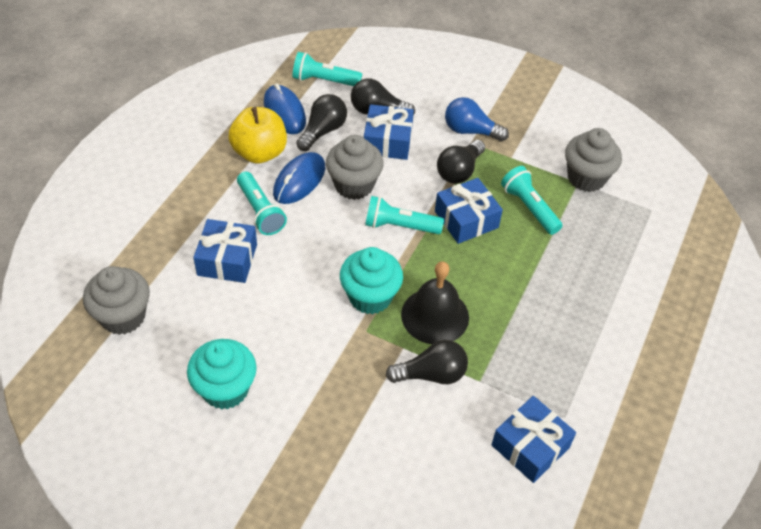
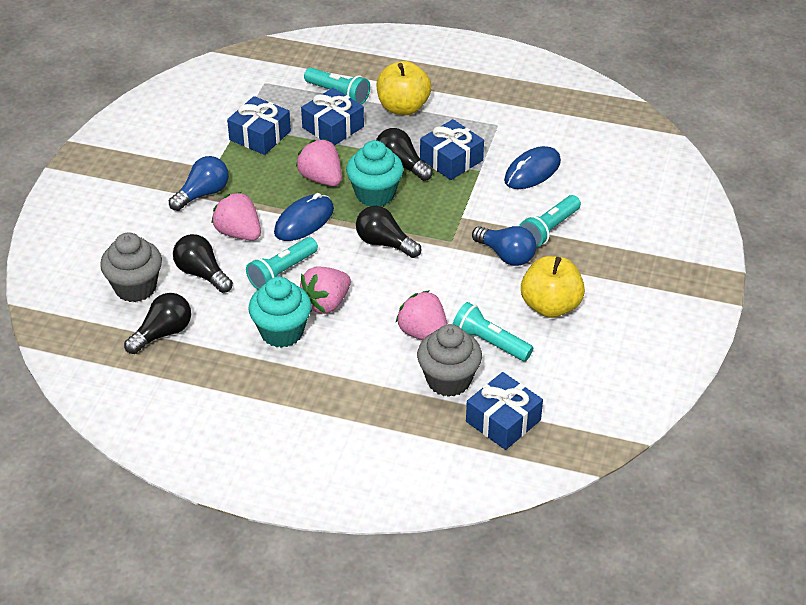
black bell: 1 -> 0
blue light bulb: 1 -> 2
grey cupcake: 3 -> 2
pink strawberry: 0 -> 4
yellow apple: 1 -> 2

